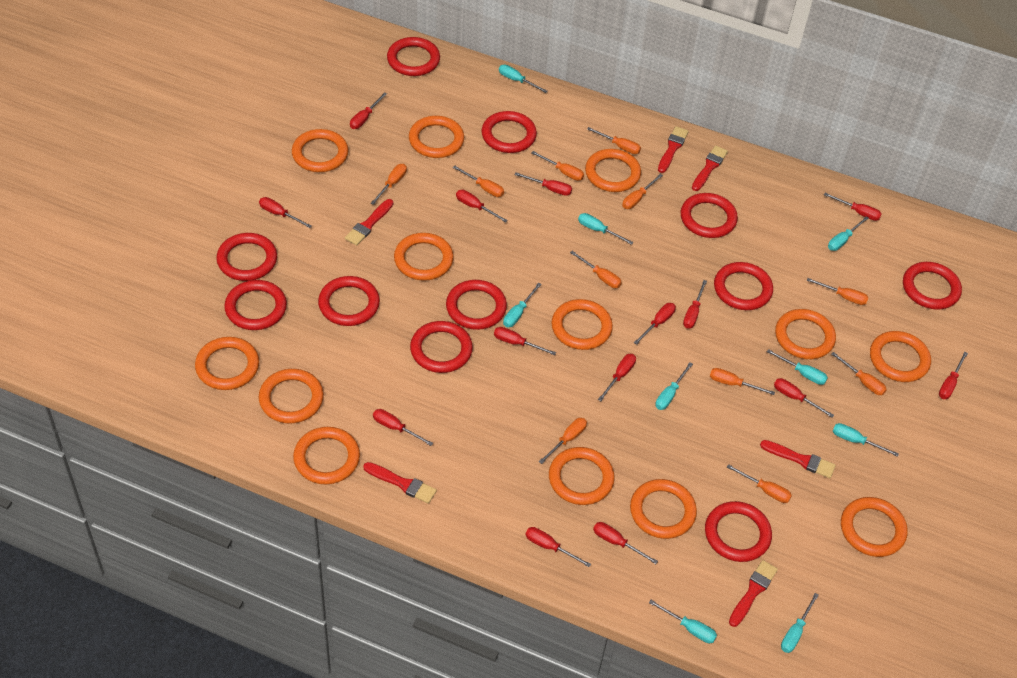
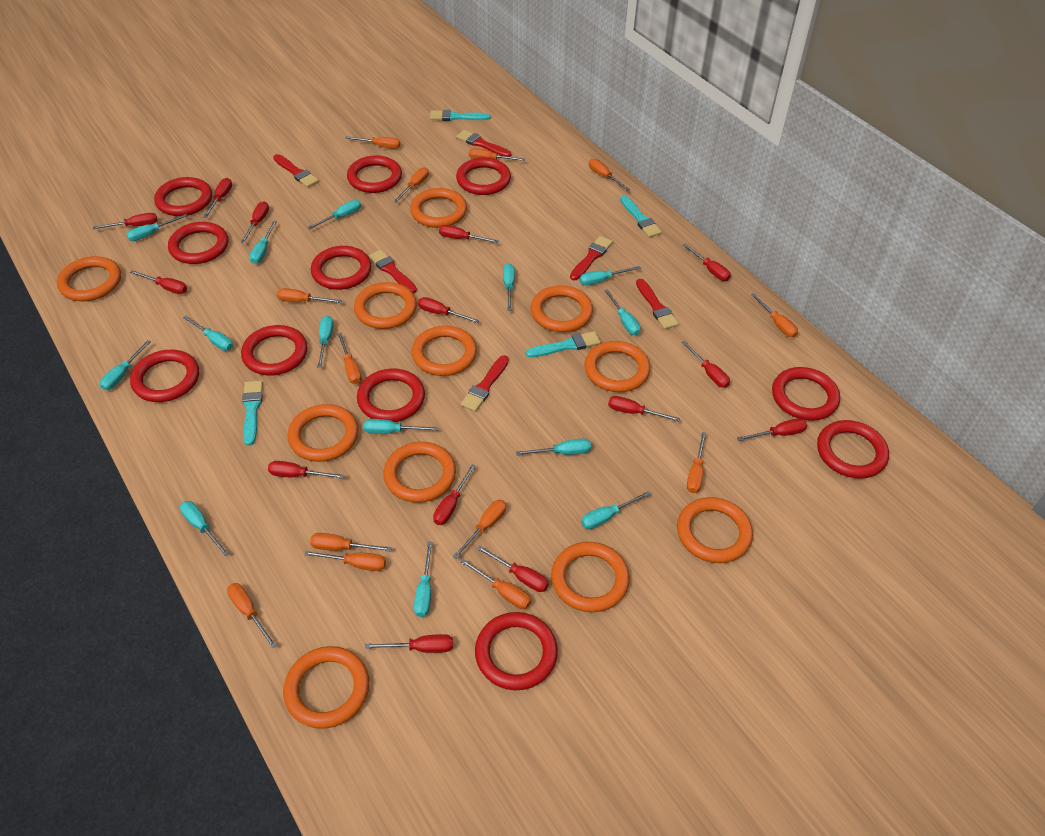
orange ring: 13 -> 11
orange screwdriver: 11 -> 13
turquoise brush: 0 -> 4
turquoise screwdriver: 9 -> 14

